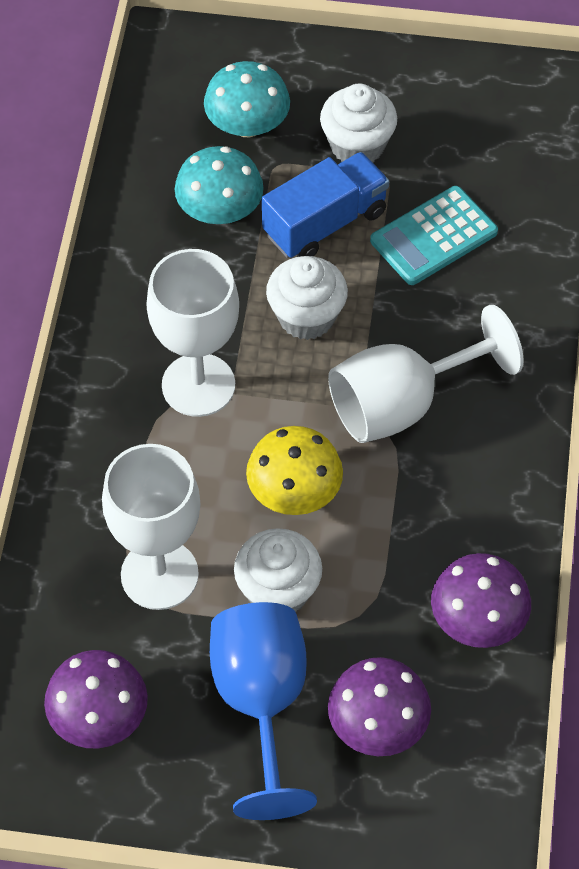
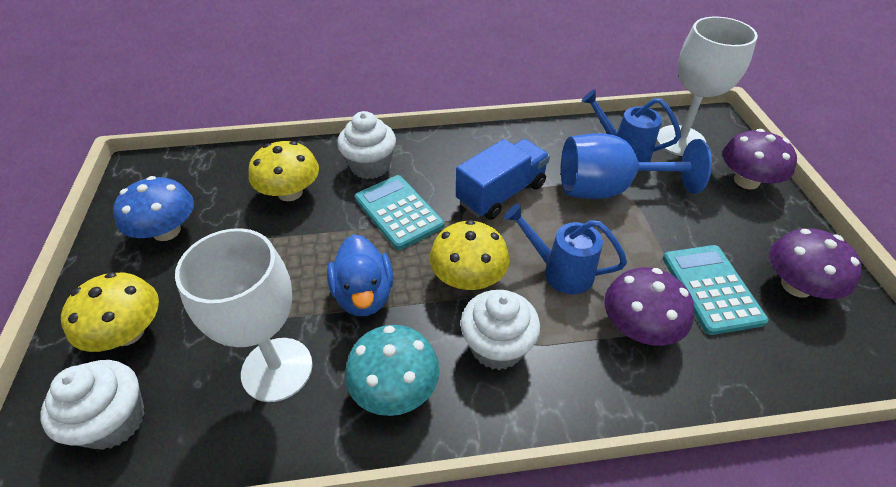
blue duck: 0 -> 1
blue mushroom: 0 -> 1
blue watering can: 0 -> 2
turquoise calculator: 1 -> 2
turquoise mushroom: 2 -> 1
white goblet: 3 -> 2
yellow mushroom: 1 -> 3

